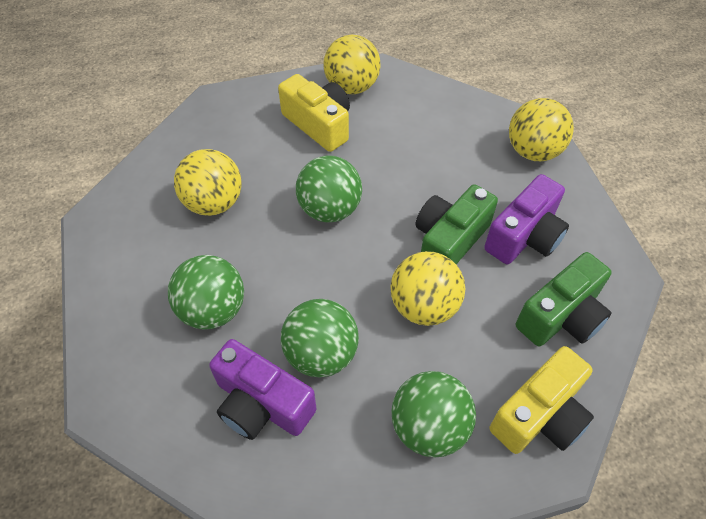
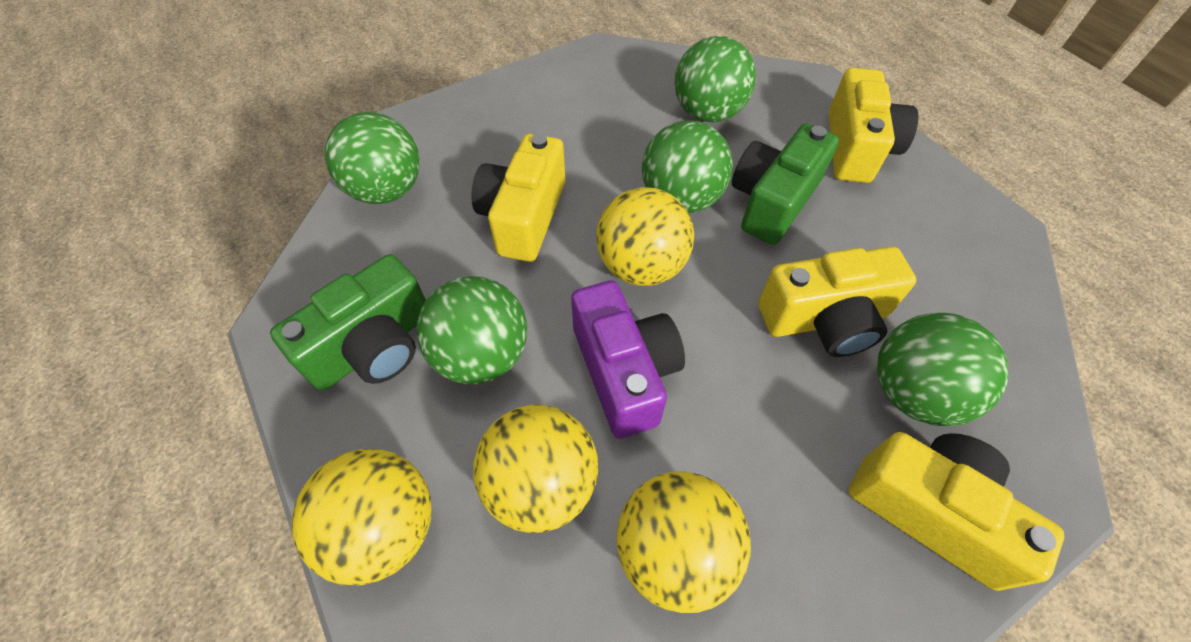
green ball: 4 -> 5
purple camera: 2 -> 1
yellow camera: 2 -> 4

